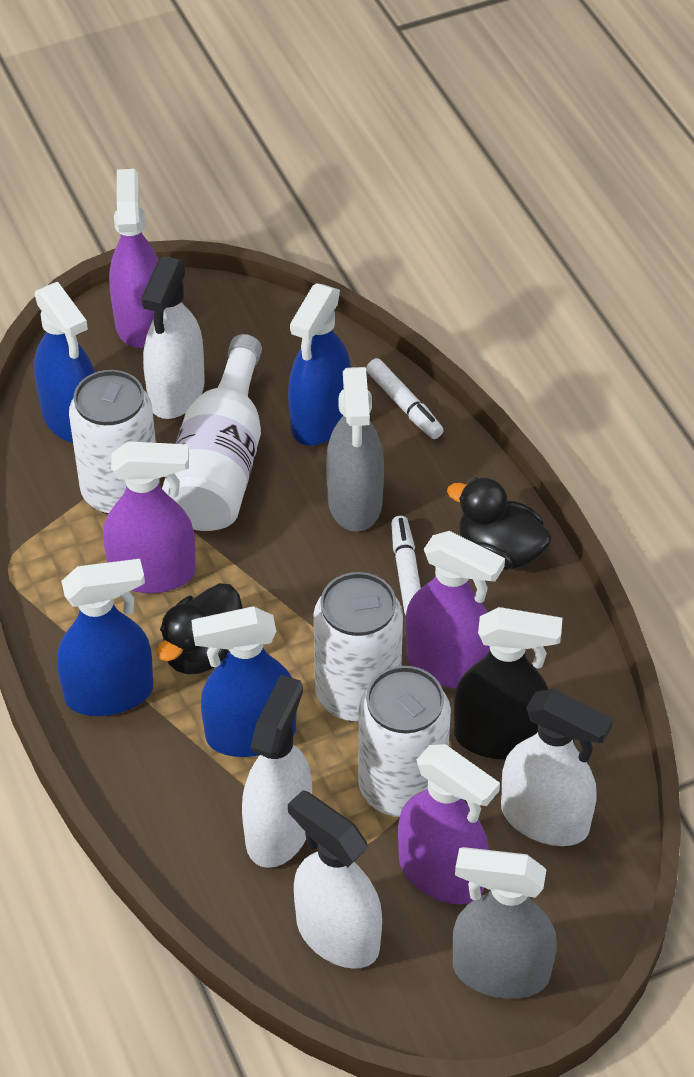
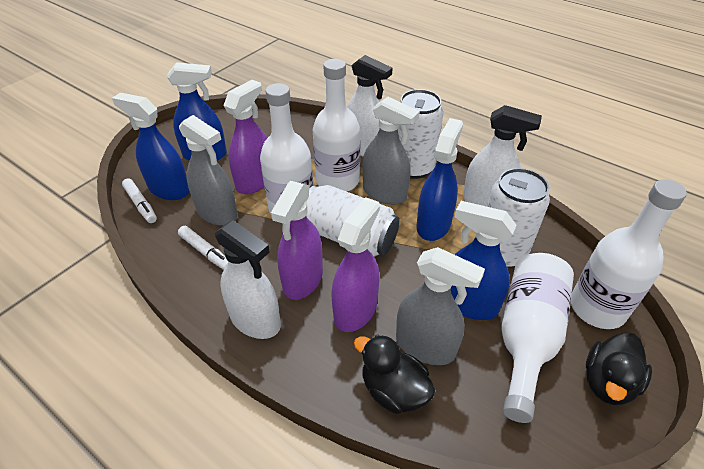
black spray bottle: 1 -> 0
grey spray bottle: 2 -> 3
purple spray bottle: 4 -> 3
white bottle: 1 -> 4
white spray bottle: 4 -> 3

